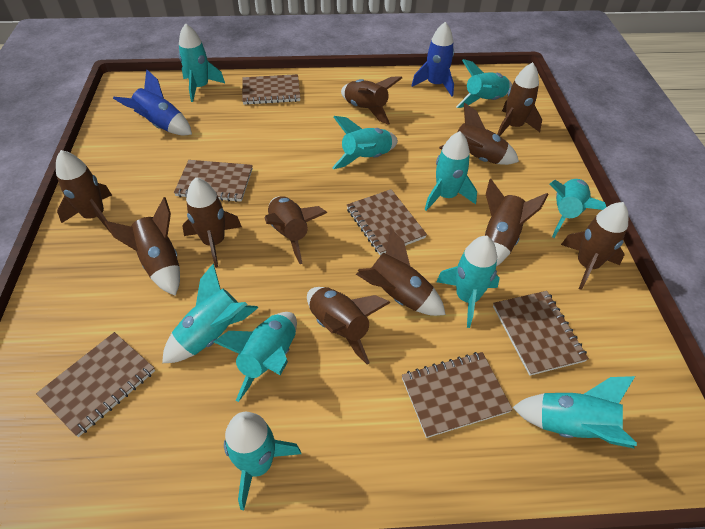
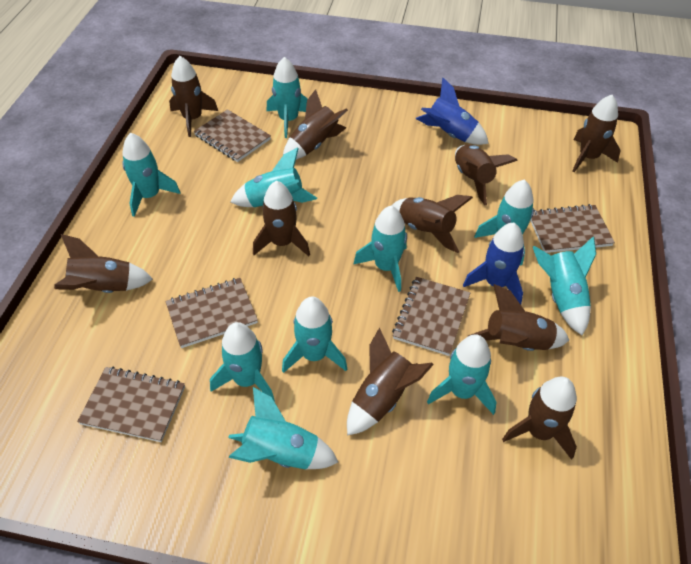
brown notebook: 6 -> 5
brown rocket: 11 -> 10

